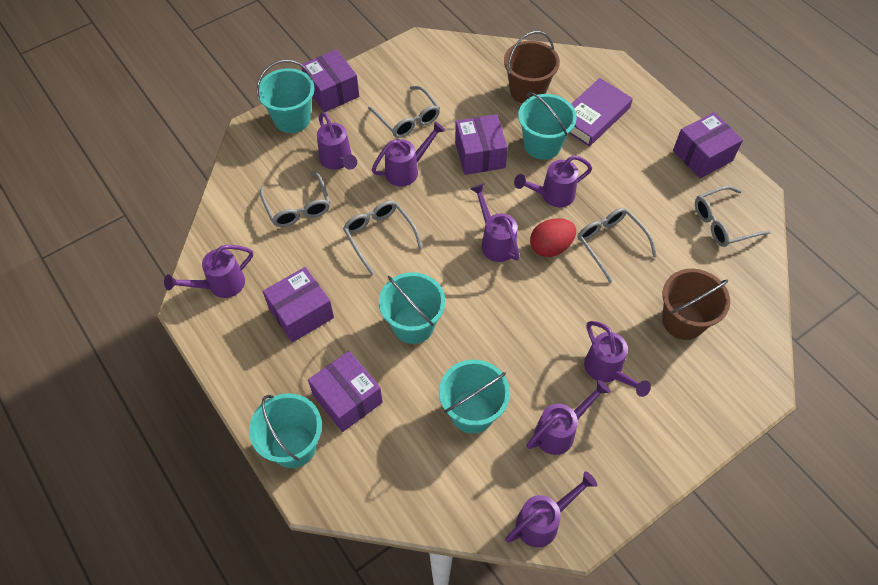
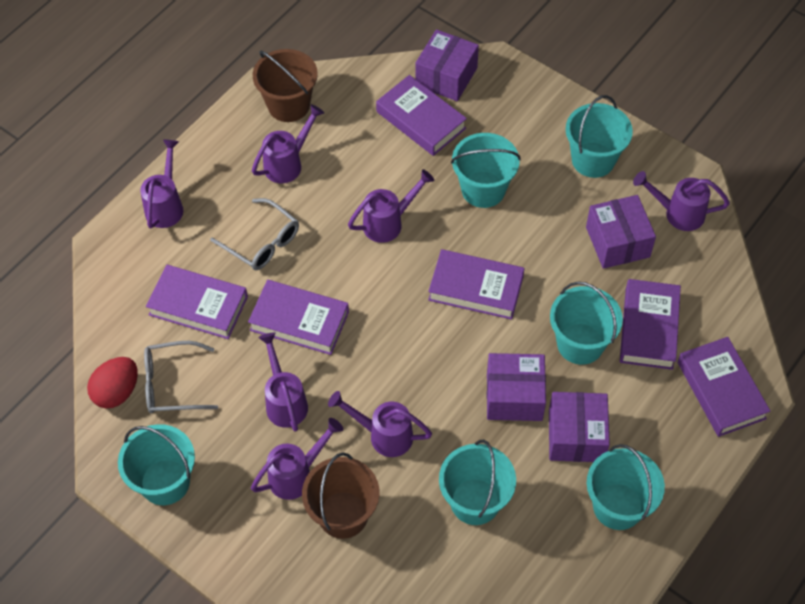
grey glasses: 5 -> 2
purple book: 1 -> 6
purple box: 5 -> 4
purple watering can: 8 -> 7
turquoise bucket: 5 -> 6

